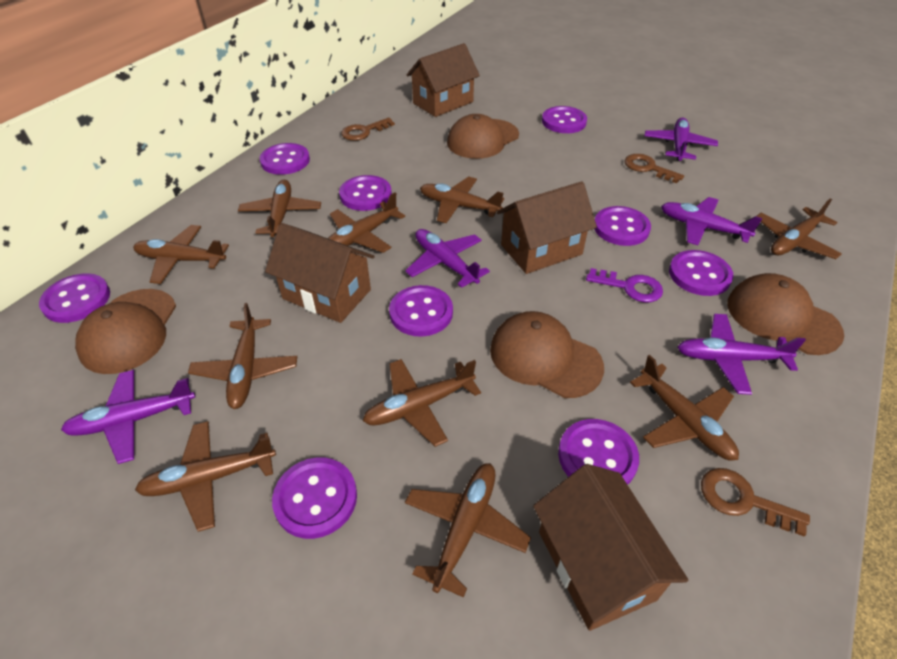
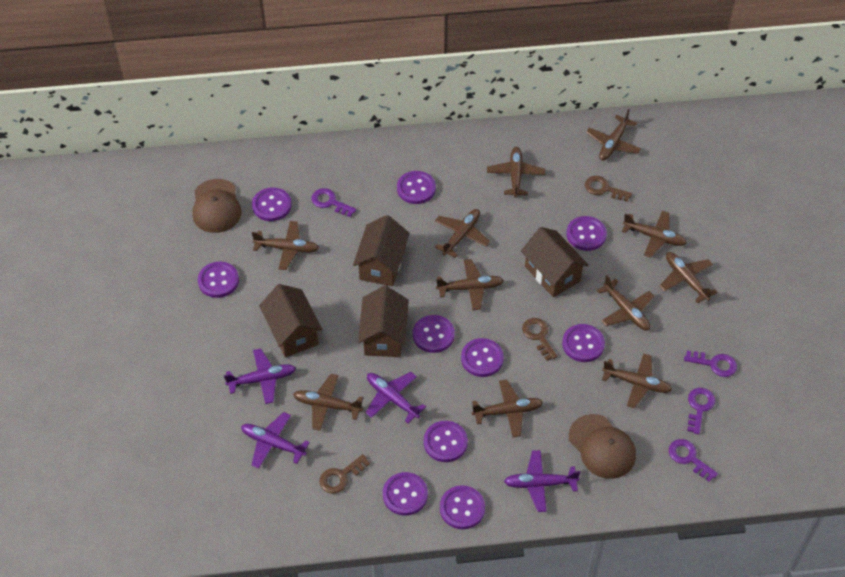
brown cap: 4 -> 2
brown plane: 10 -> 11
purple button: 9 -> 10
purple key: 1 -> 4
purple plane: 5 -> 4

